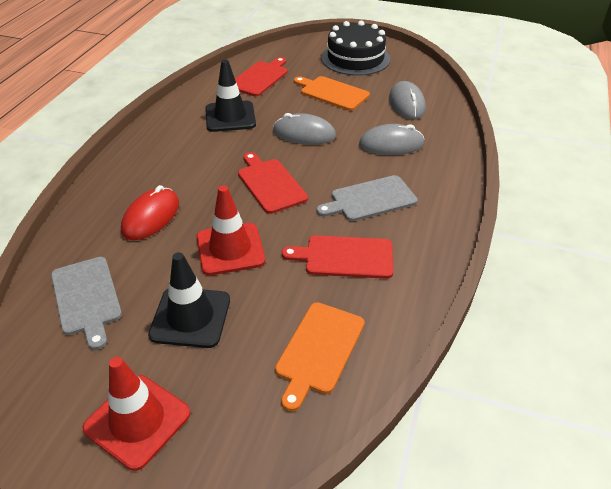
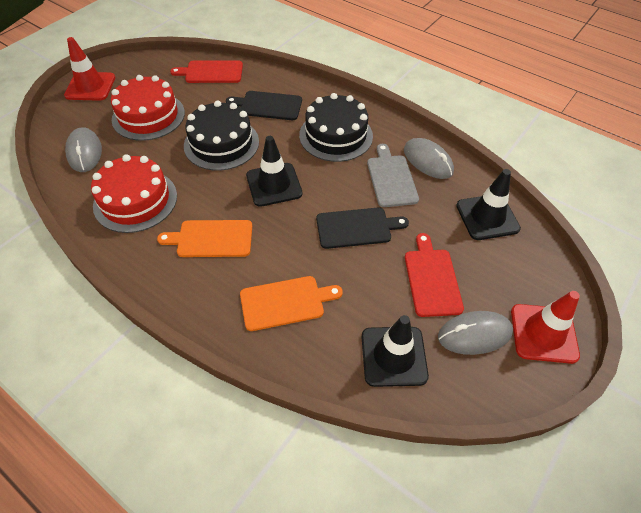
black cake: 1 -> 2
black cutting board: 0 -> 2
black traffic cone: 2 -> 3
grey cutting board: 2 -> 1
red cake: 0 -> 2
red cutting board: 3 -> 2
red mouse: 1 -> 0

